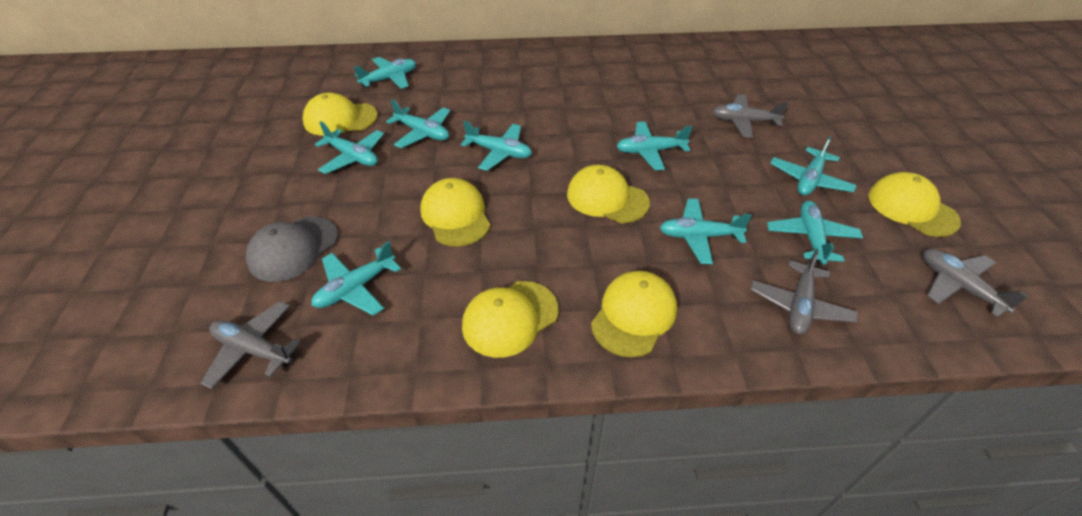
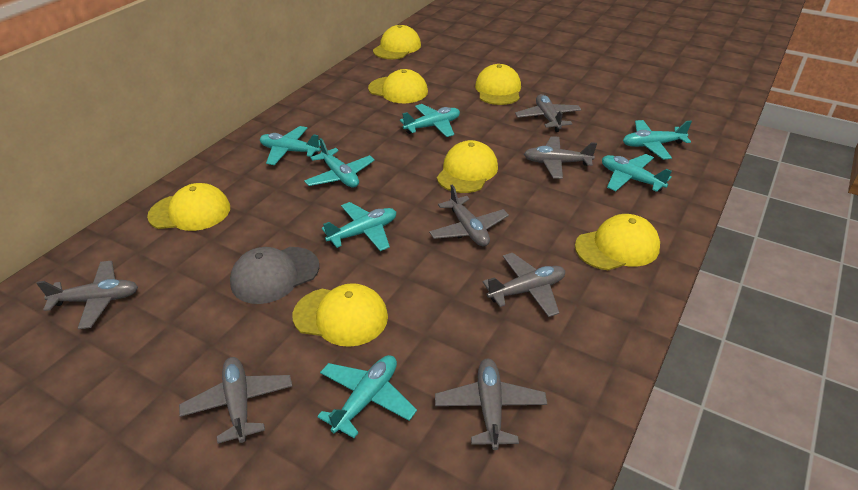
grey plane: 4 -> 7
turquoise plane: 9 -> 7
yellow cap: 6 -> 7

